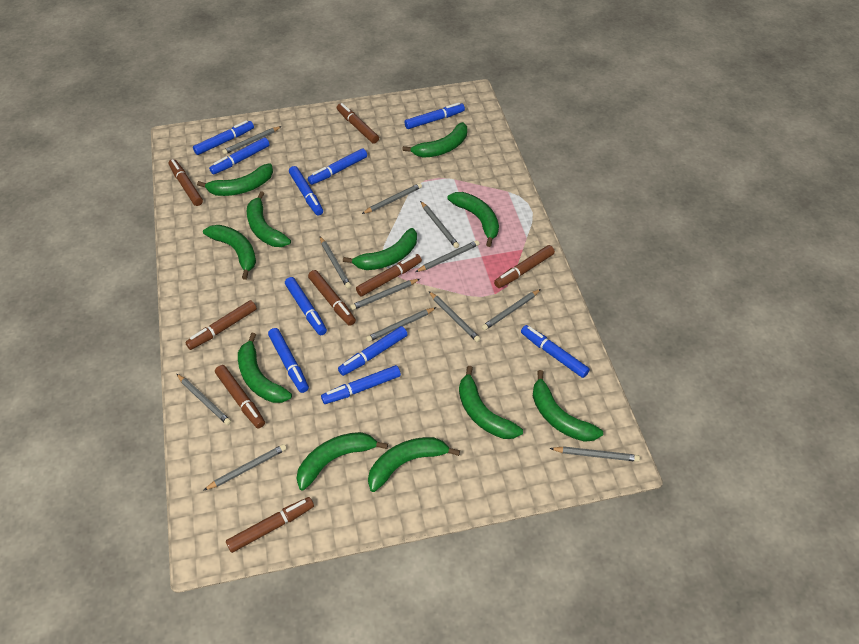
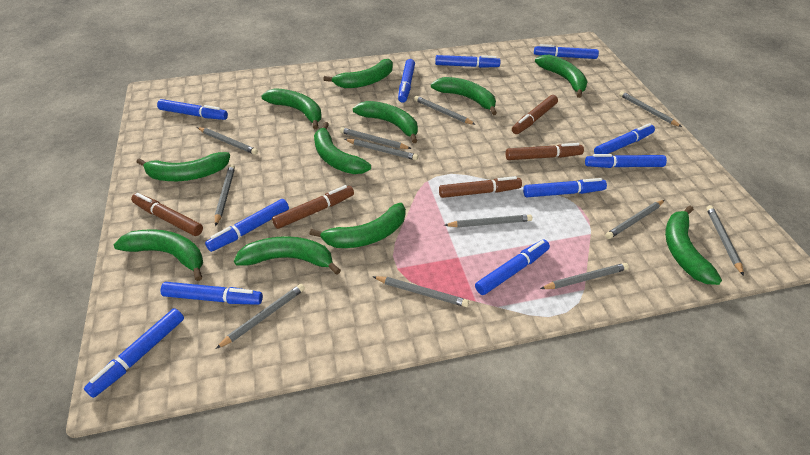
blue marker: 10 -> 11
brown marker: 8 -> 5

